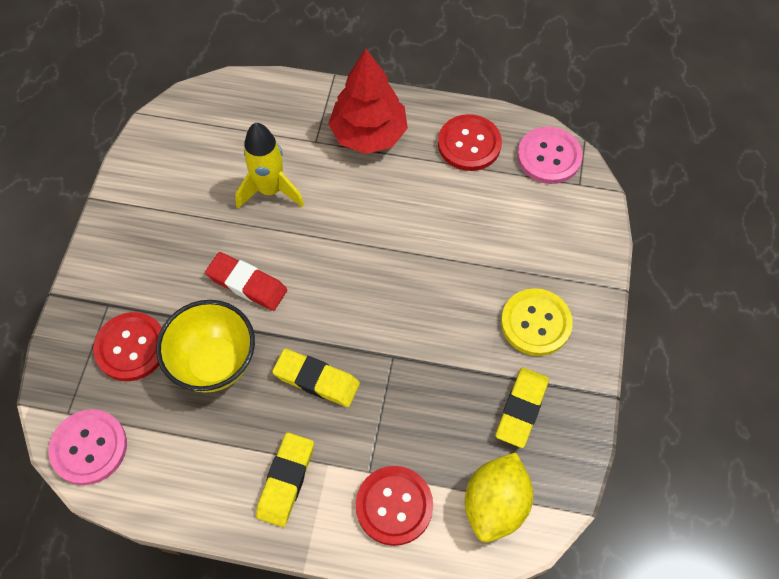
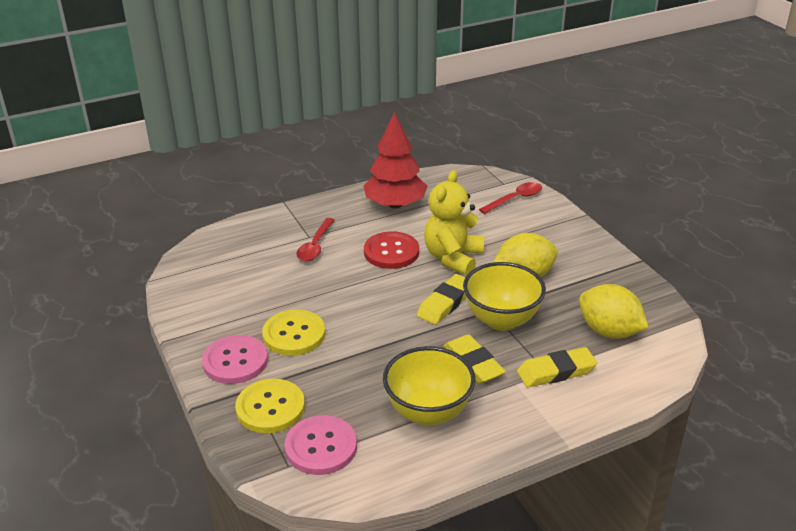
red button: 3 -> 1
red eraser: 1 -> 0
red spoon: 0 -> 2
yellow bowl: 1 -> 2
yellow button: 1 -> 2
yellow lemon: 1 -> 2
yellow rocket: 1 -> 0
yellow teddy bear: 0 -> 1

